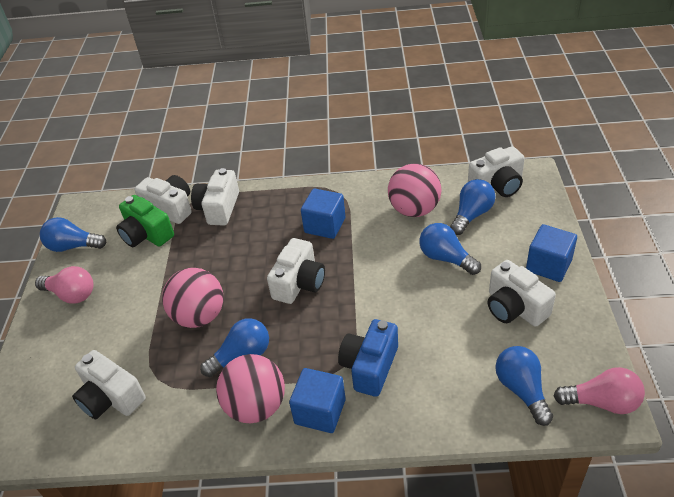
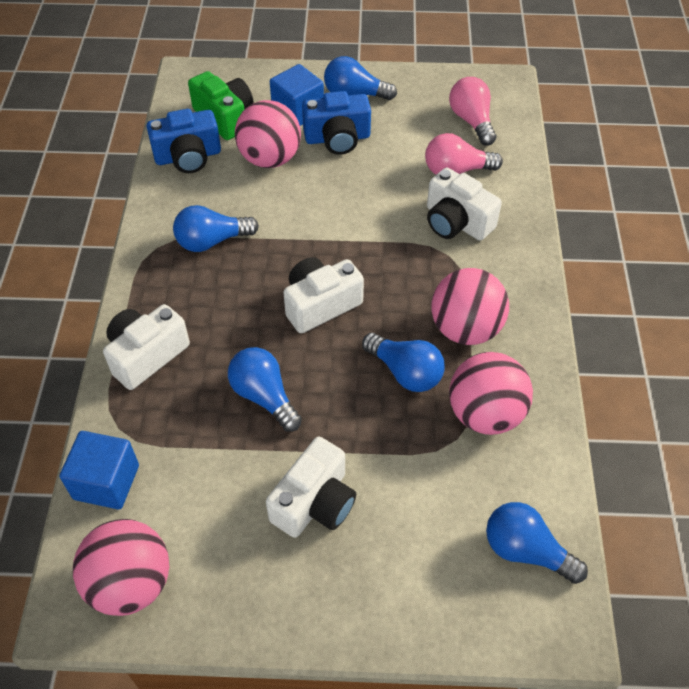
blue camera: 1 -> 2
blue cube: 3 -> 2
pink ball: 3 -> 4
white camera: 6 -> 4

